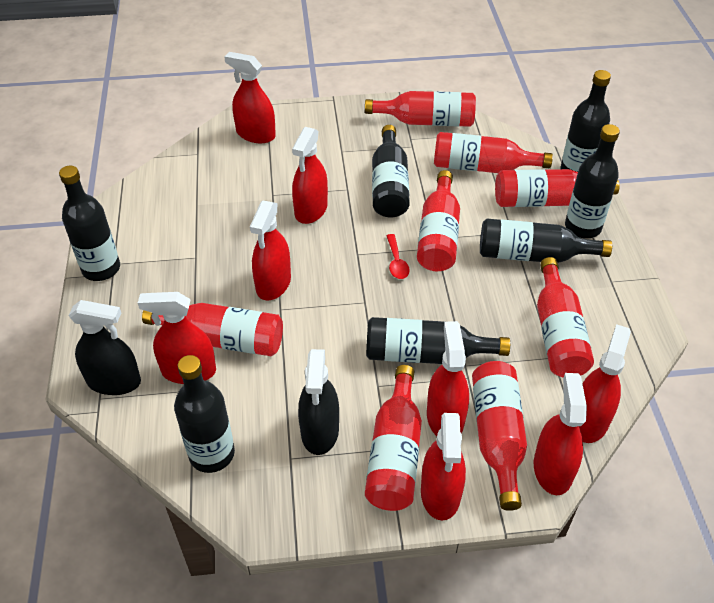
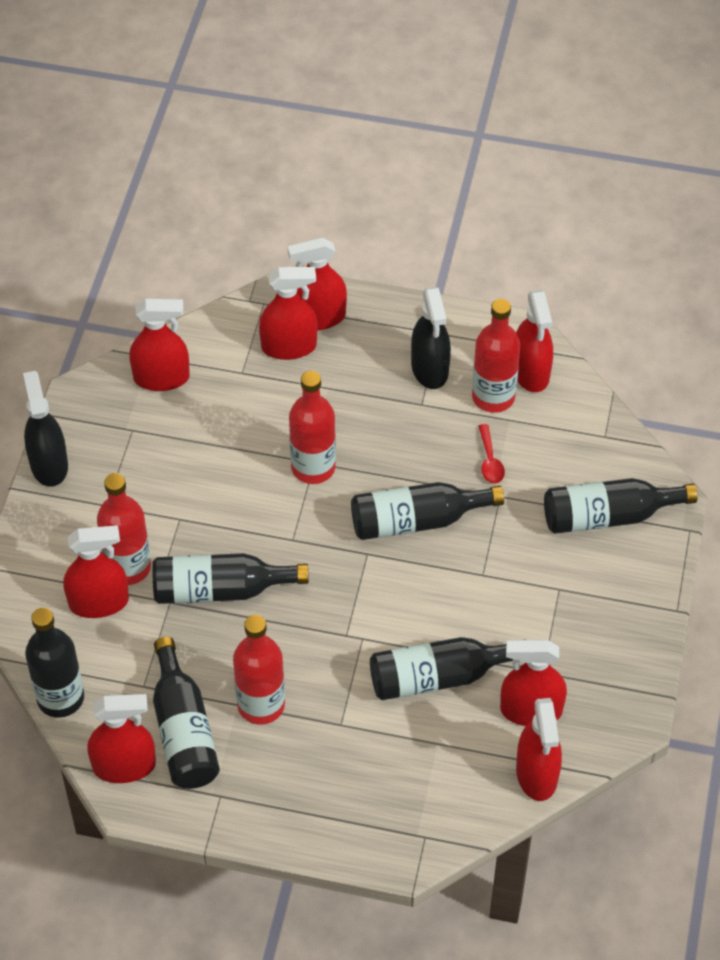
black bottle: 7 -> 6
red bottle: 8 -> 4

